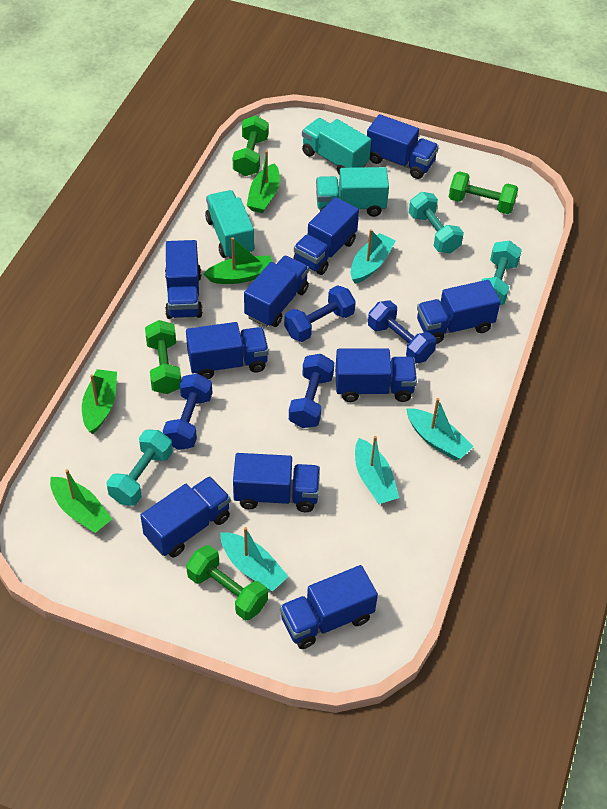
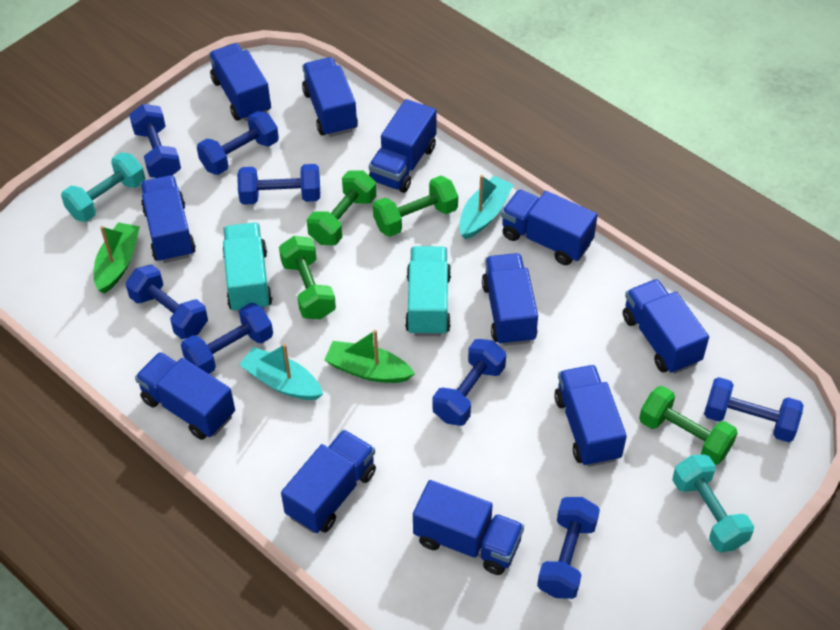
blue dumbbell: 4 -> 8
blue truck: 10 -> 11
green boat: 4 -> 2
turquoise boat: 4 -> 2
turquoise dumbbell: 3 -> 2
turquoise truck: 3 -> 2

